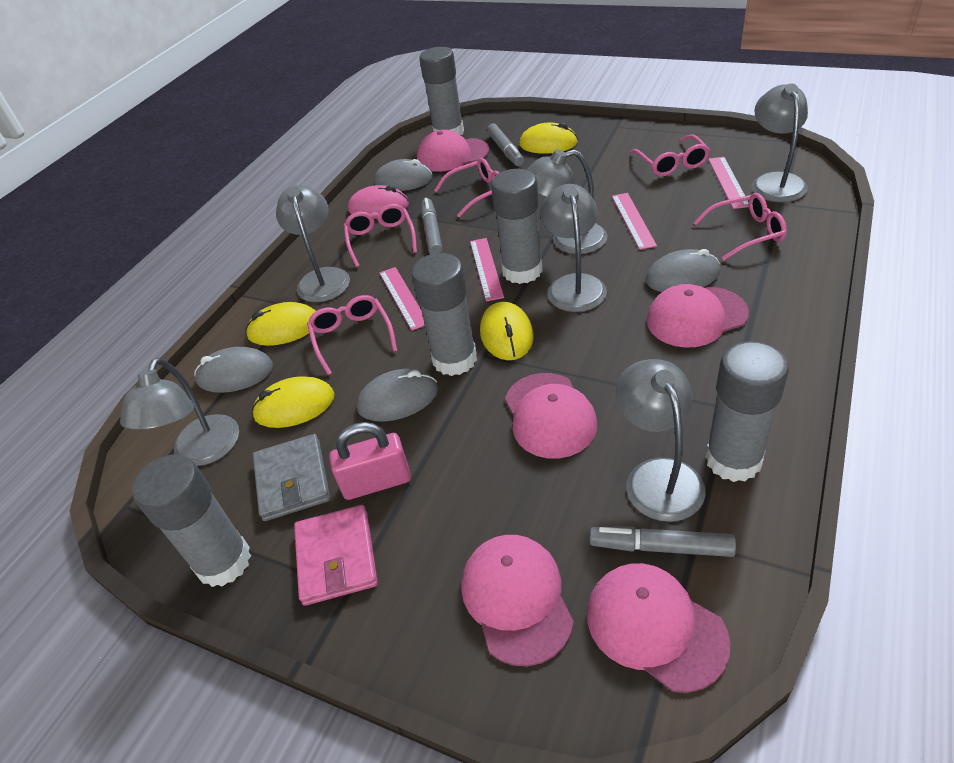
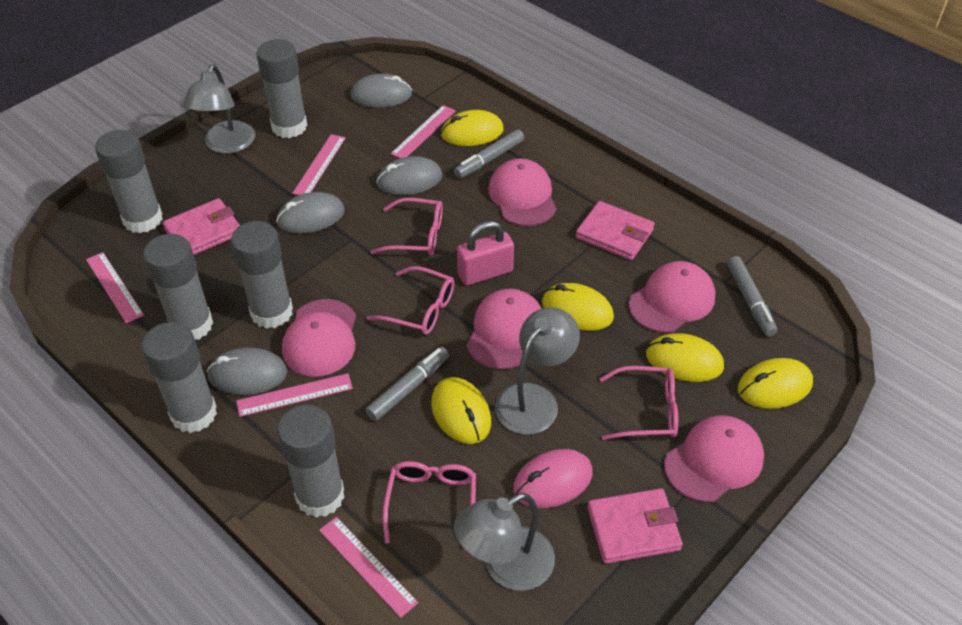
grey glue stick: 5 -> 6
grey lamp: 6 -> 3
grey wallet: 1 -> 0
pink glasses: 5 -> 4
pink ruler: 4 -> 5
pink wallet: 1 -> 3
yellow mouse: 4 -> 5

